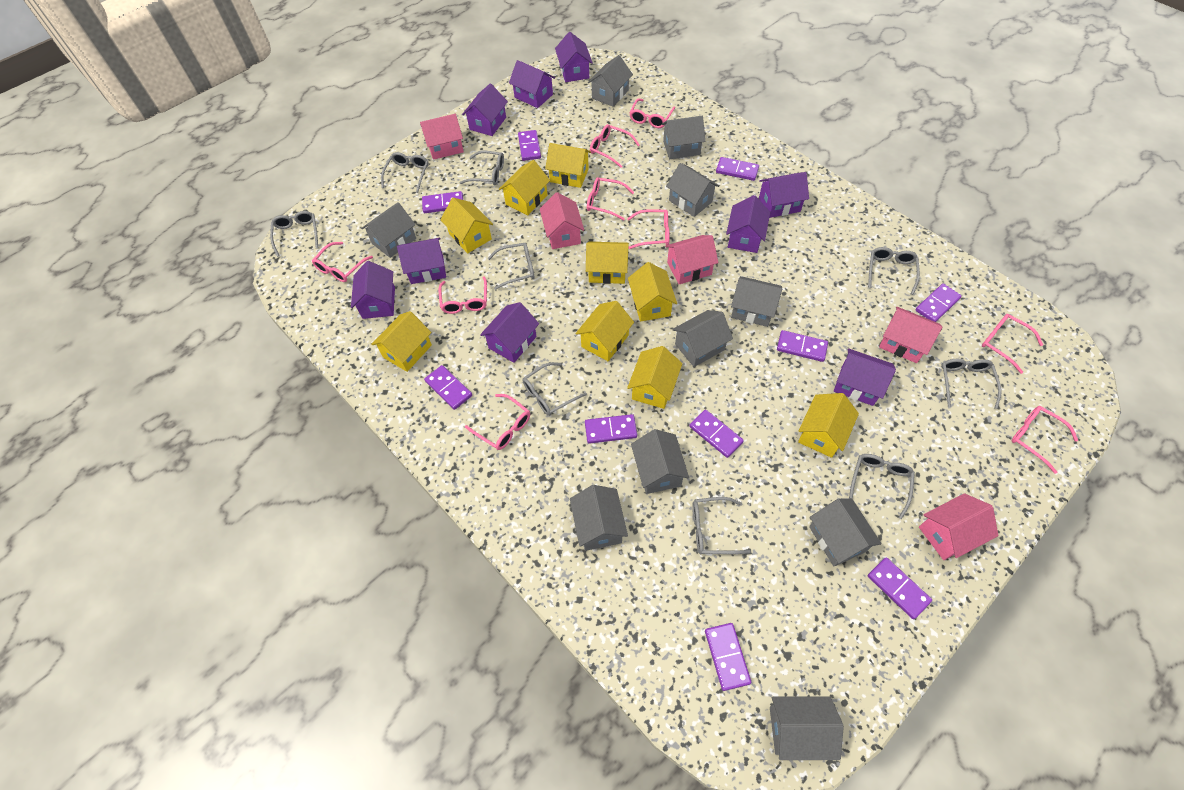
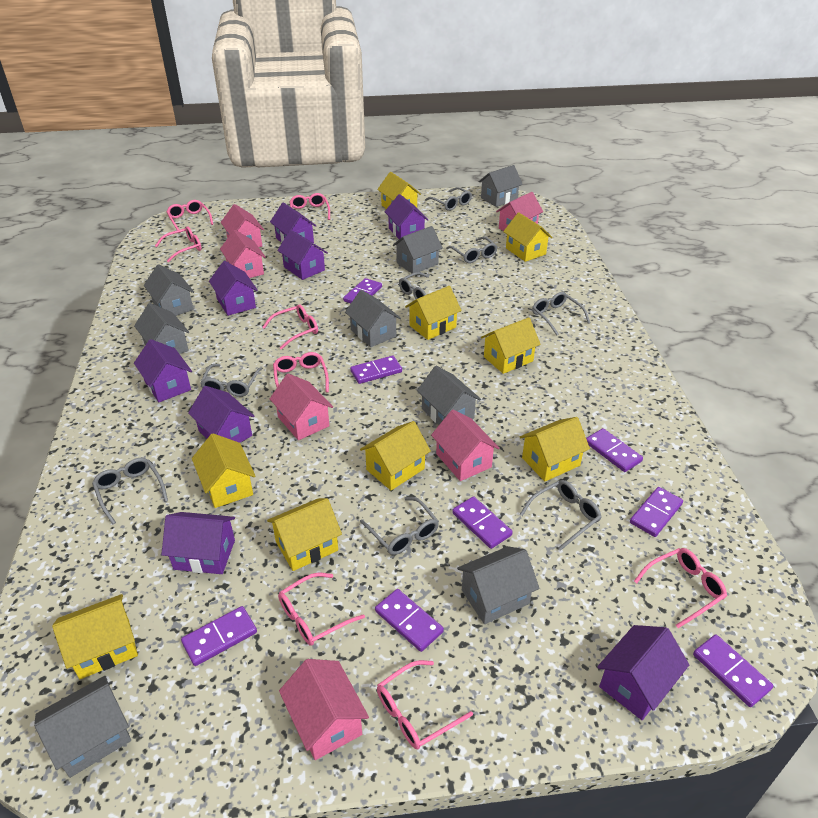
grey glasses: 9 -> 8
grey house: 10 -> 8
pink glasses: 9 -> 8
pink house: 5 -> 6
purple domino: 10 -> 8
purple house: 9 -> 8

